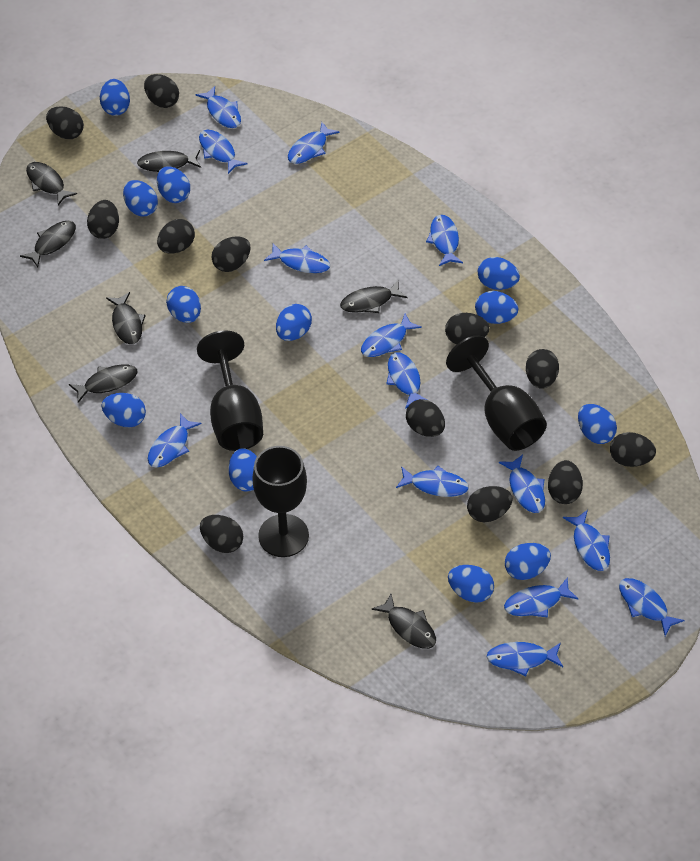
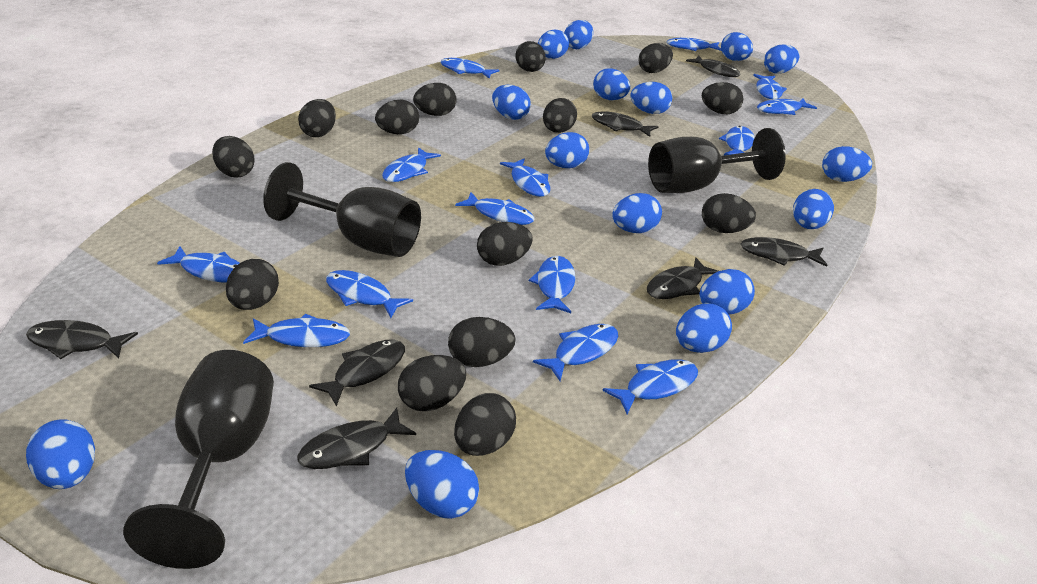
black egg: 12 -> 14
blue egg: 12 -> 15

